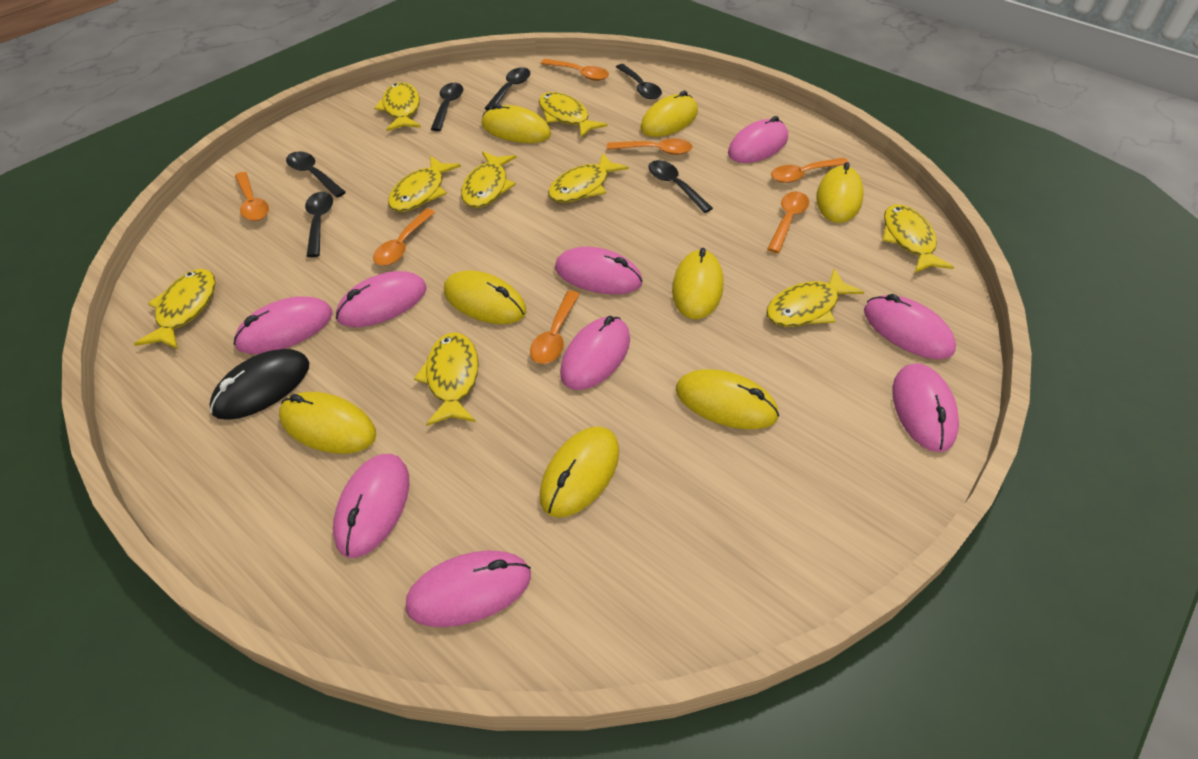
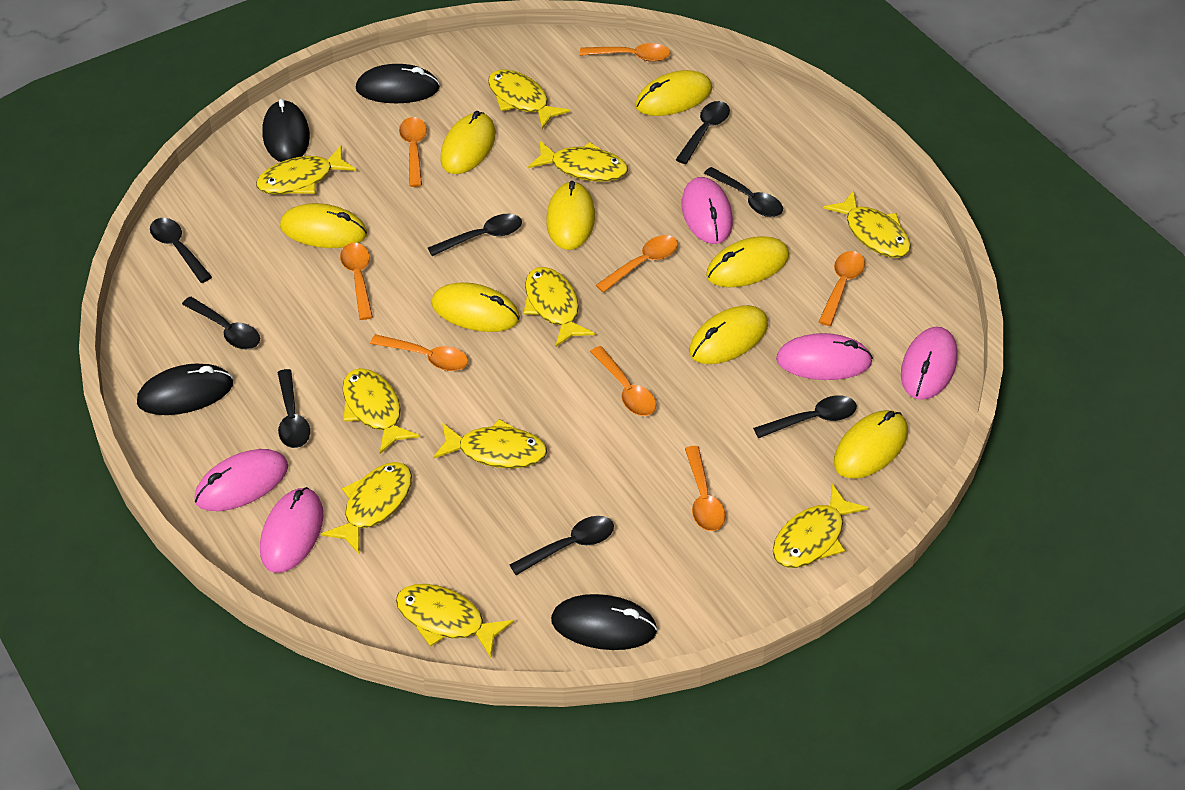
black mouse: 1 -> 4
black spoon: 6 -> 8
orange spoon: 7 -> 8
pink mouse: 9 -> 5
yellow fish: 9 -> 10

